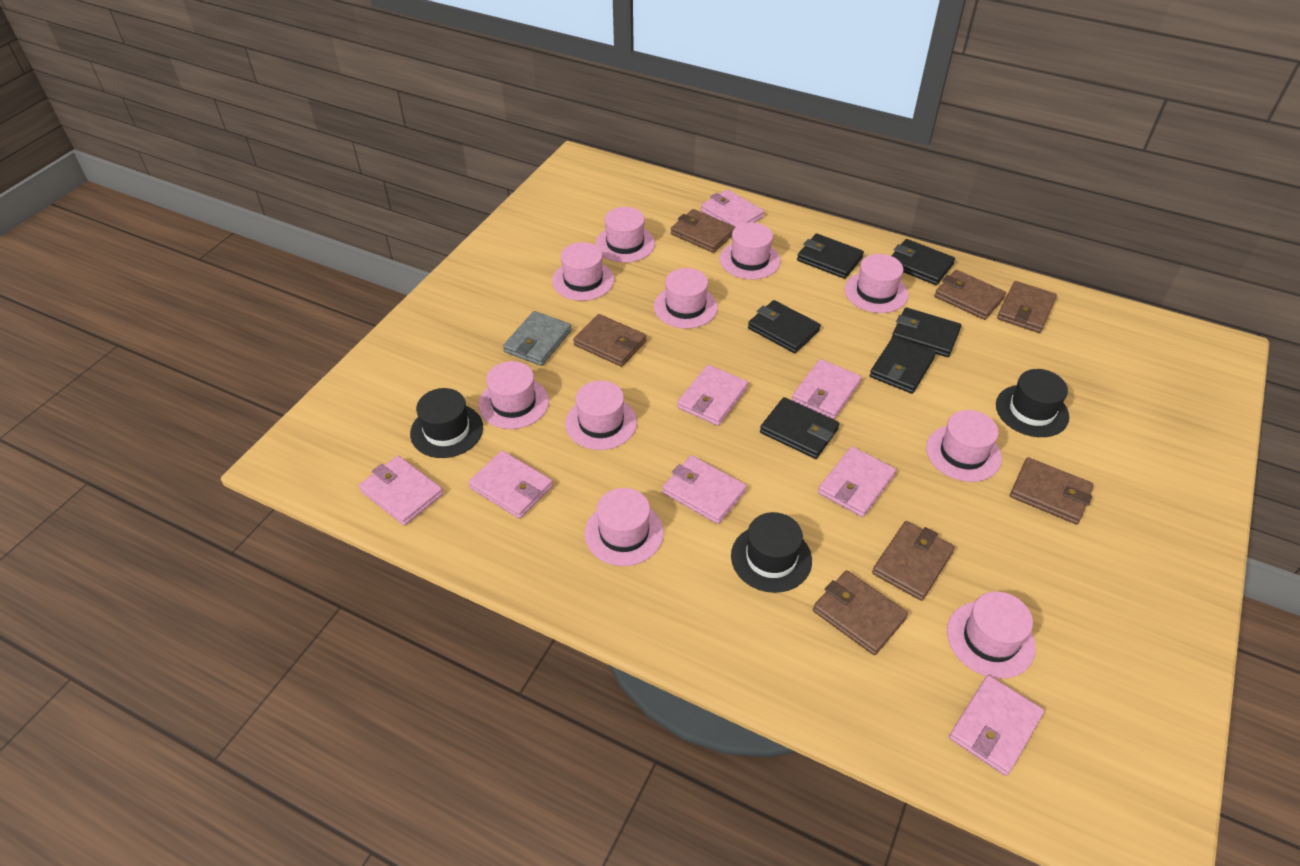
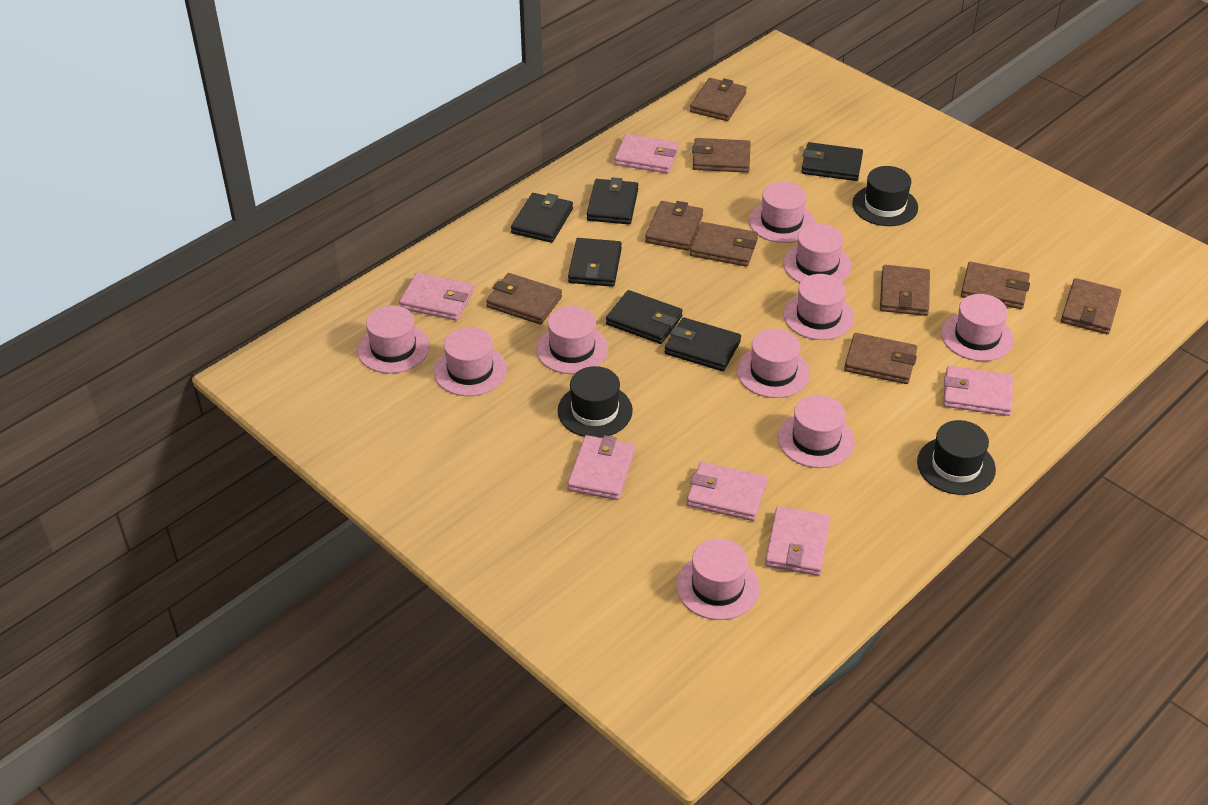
brown wallet: 7 -> 9
grey wallet: 1 -> 0
pink wallet: 8 -> 6

